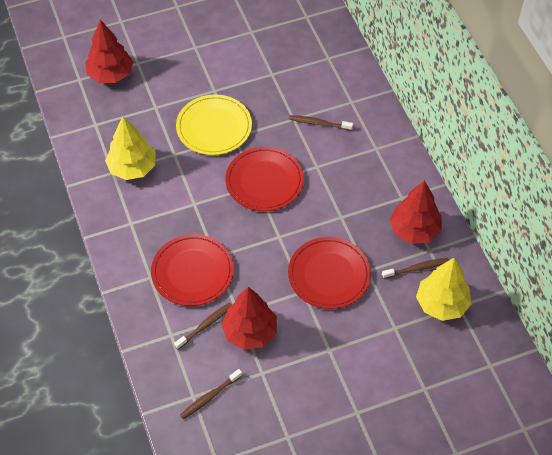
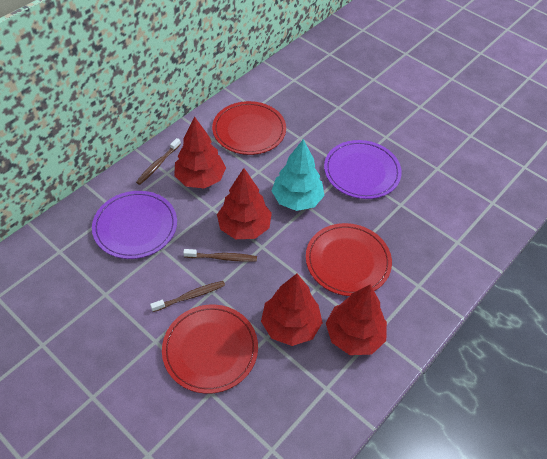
brown toothbrush: 4 -> 3
purple plate: 0 -> 2
red tree: 3 -> 4
turquoise tree: 0 -> 1
yellow plate: 1 -> 0
yellow tree: 2 -> 0

